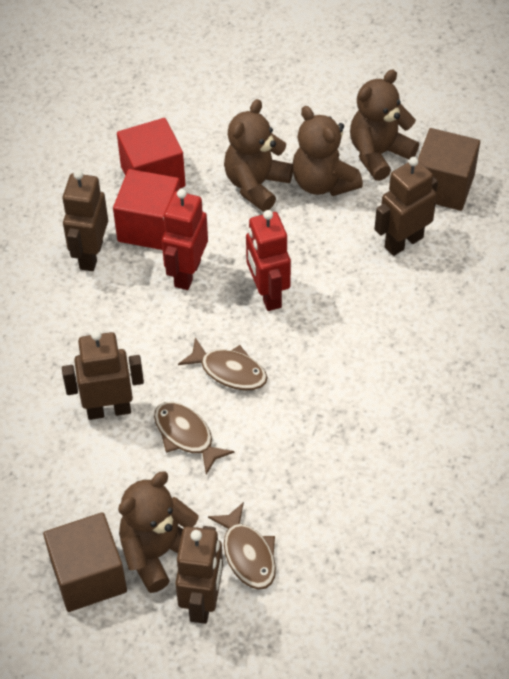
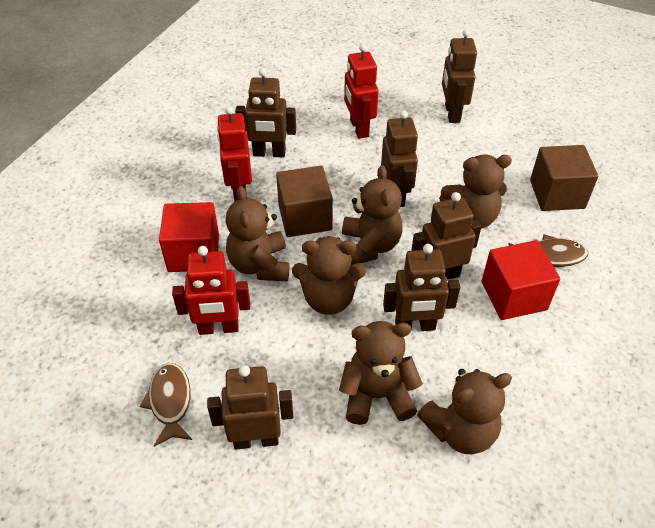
brown fish: 3 -> 2
brown robot: 4 -> 6
brown teddy bear: 4 -> 6
red robot: 2 -> 3

